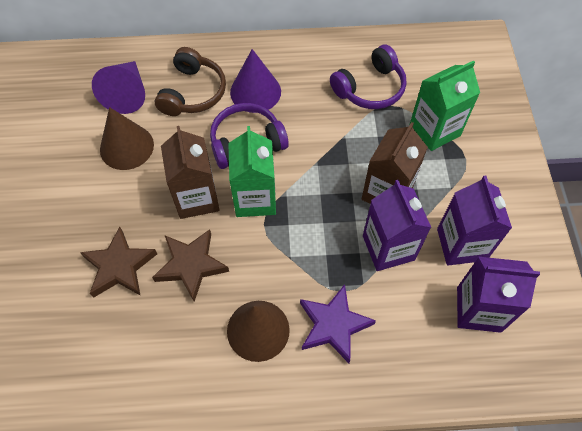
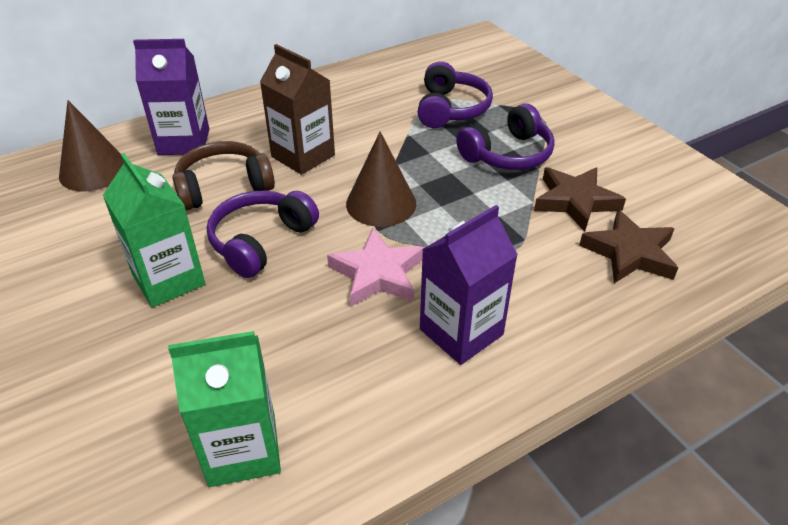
brown carton: 2 -> 1
pink star: 0 -> 1
purple carton: 3 -> 2
purple cone: 2 -> 0
purple headphones: 2 -> 3
purple star: 1 -> 0

